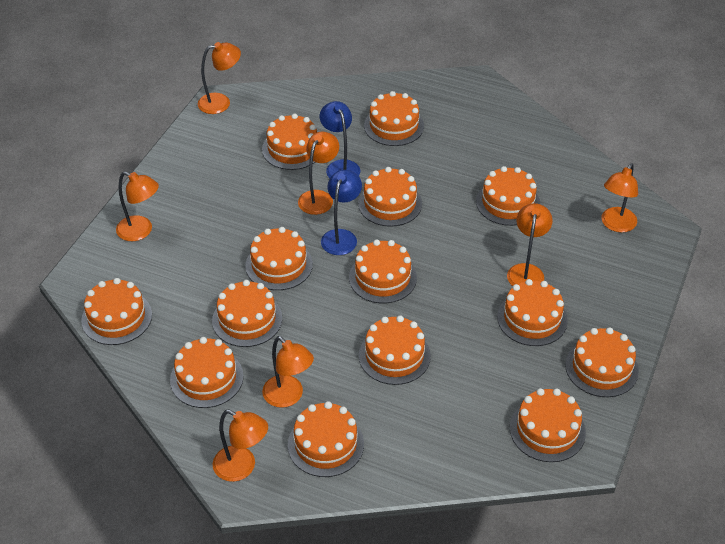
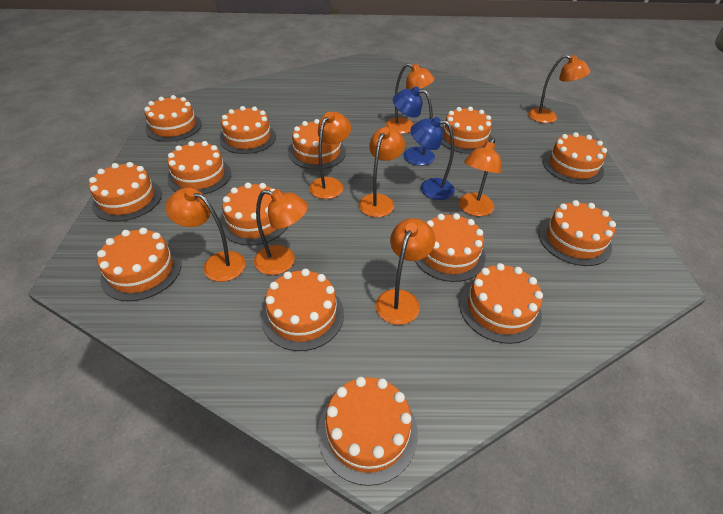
orange lamp: 7 -> 8

